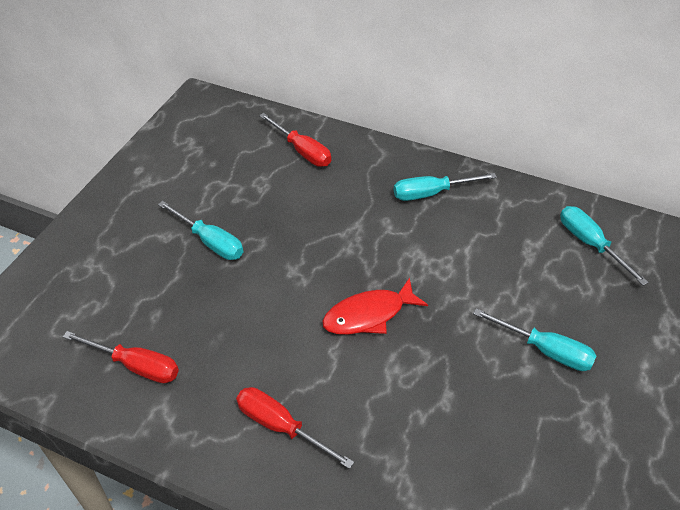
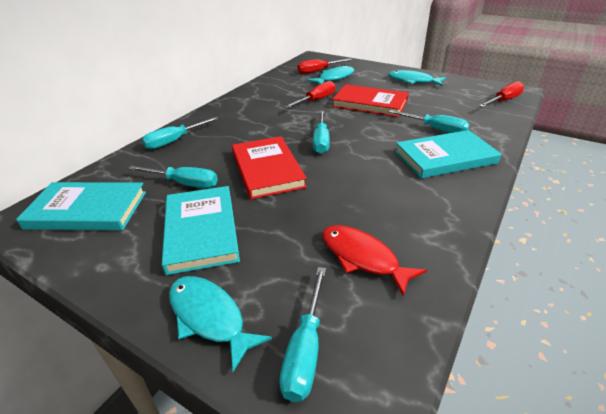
red book: 0 -> 2
turquoise book: 0 -> 3
turquoise fish: 0 -> 3
turquoise screwdriver: 4 -> 5

